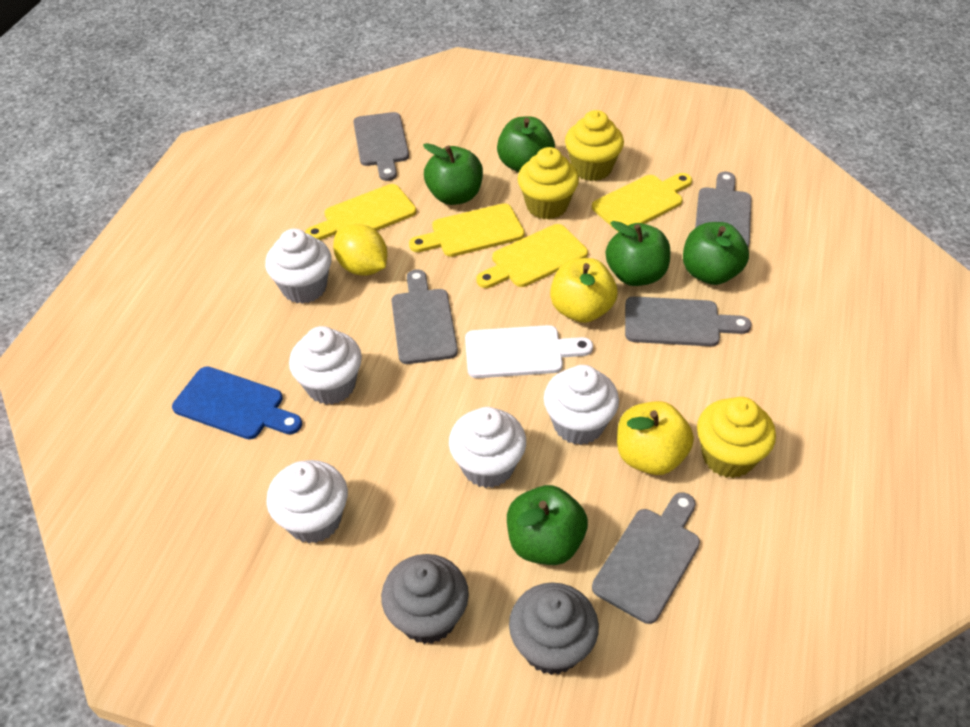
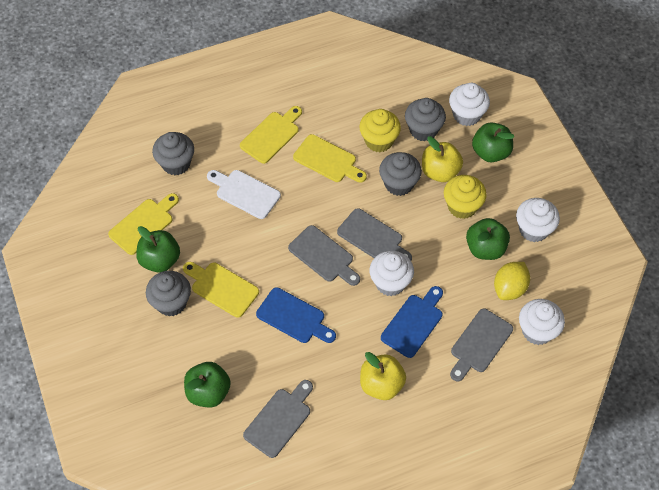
blue cutting board: 1 -> 2
green apple: 5 -> 4
grey cupcake: 2 -> 4
grey cutting board: 5 -> 4
white cupcake: 5 -> 4
yellow cupcake: 3 -> 2

